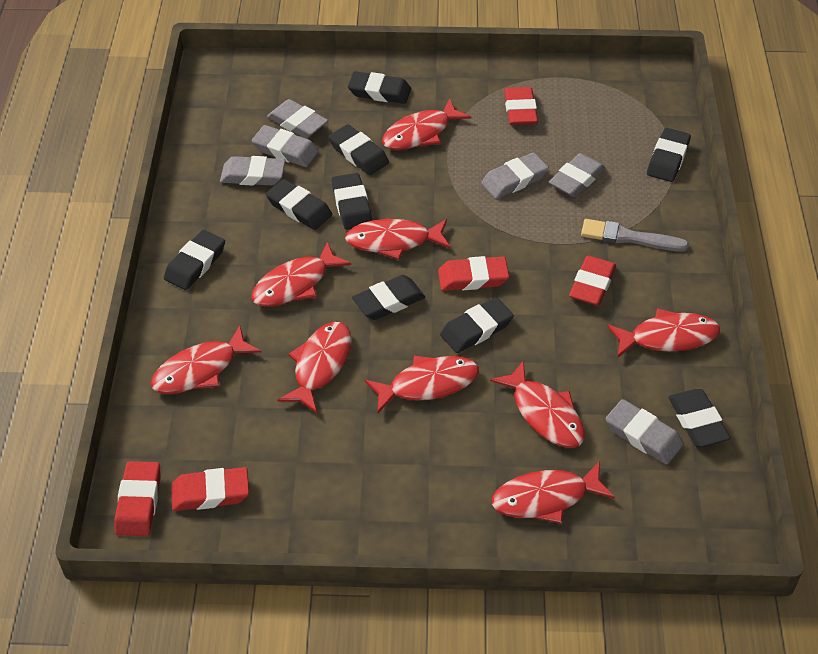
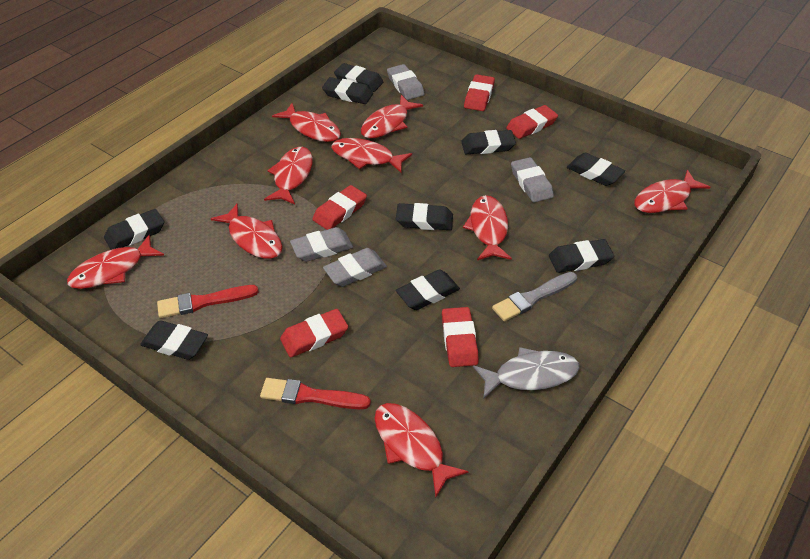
grey eraser: 6 -> 4
grey fish: 0 -> 1
red brush: 0 -> 2

